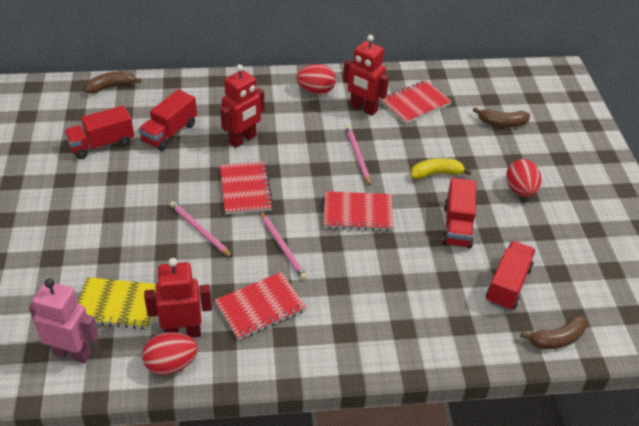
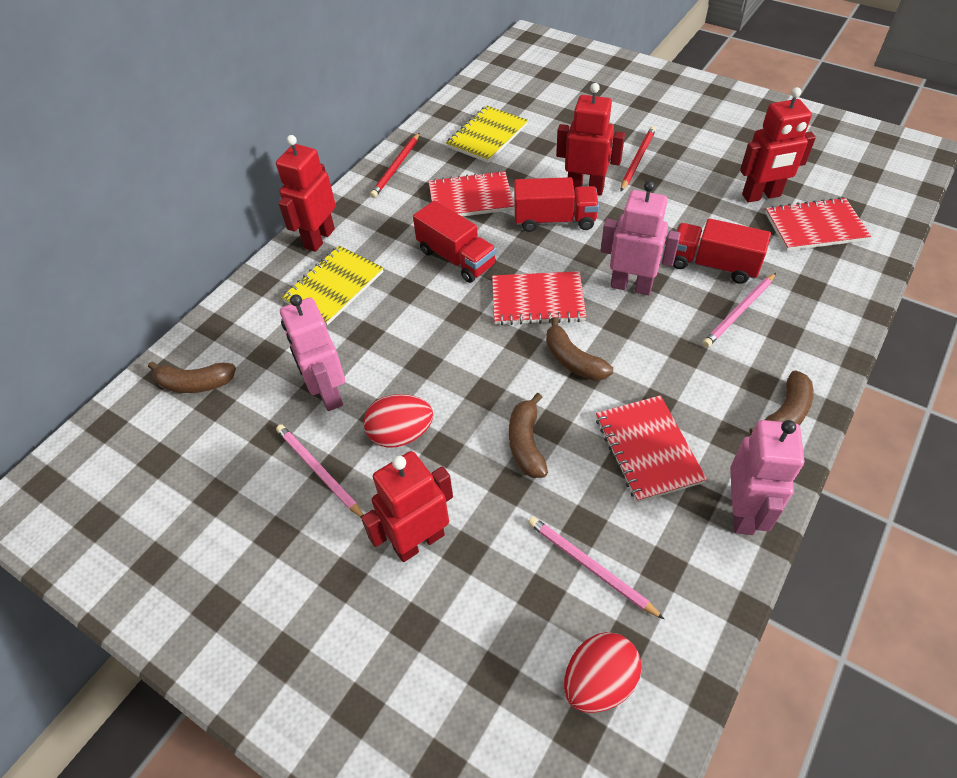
brown banana: 3 -> 4
pink robot: 1 -> 3
red egg: 3 -> 2
red pencil: 0 -> 2
red robot: 3 -> 4
red truck: 4 -> 3
yellow banana: 1 -> 0
yellow notebook: 1 -> 2

